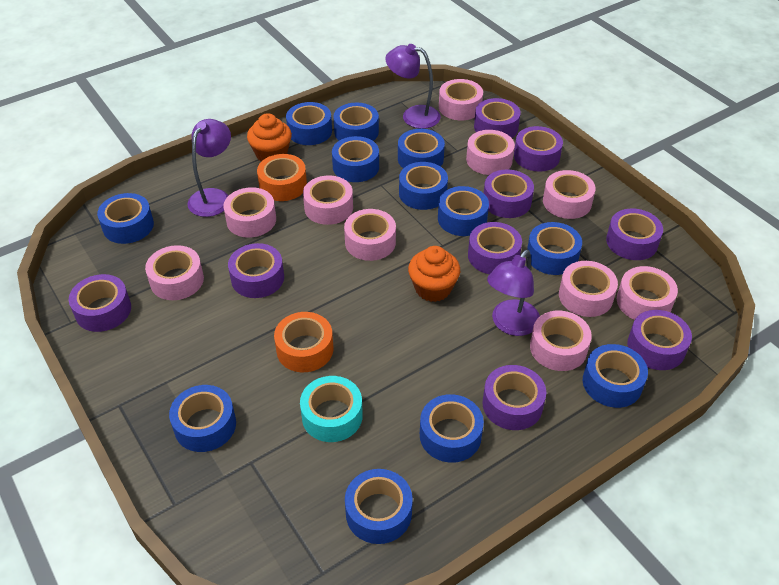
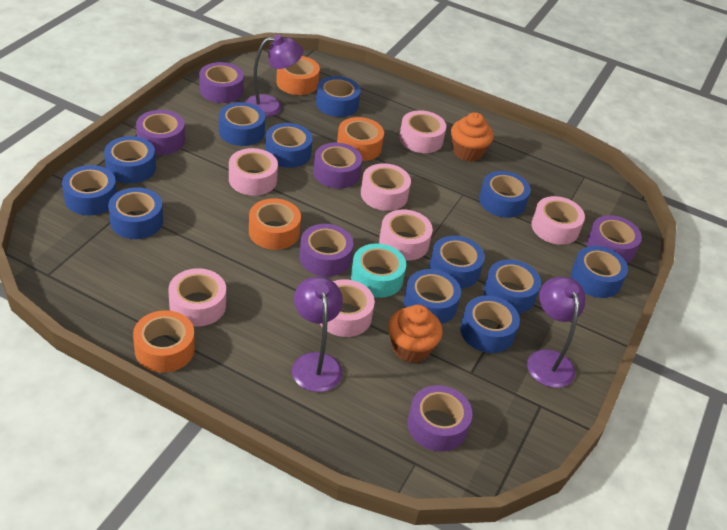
orange tape: 2 -> 4
pink tape: 10 -> 7
purple tape: 9 -> 6

